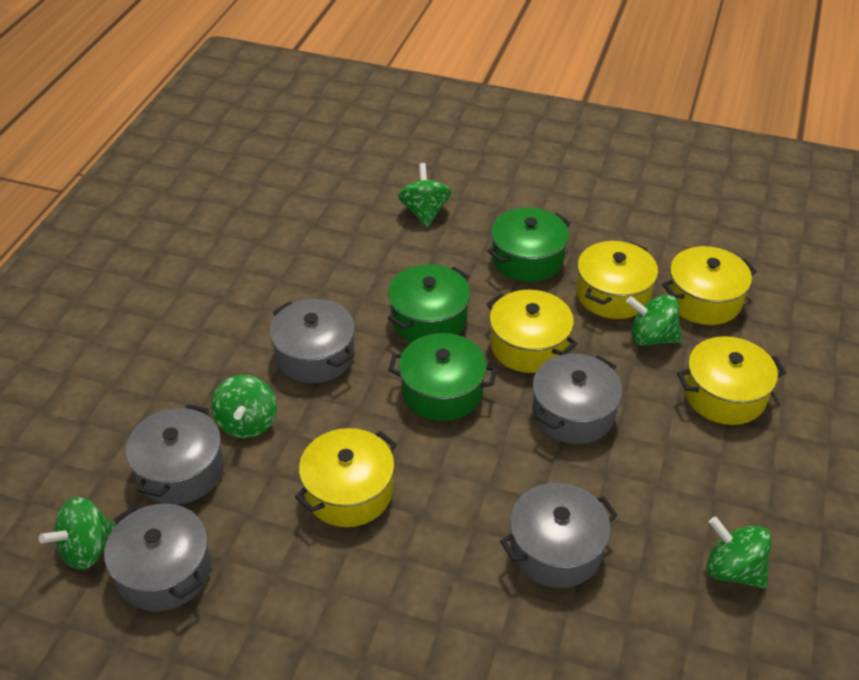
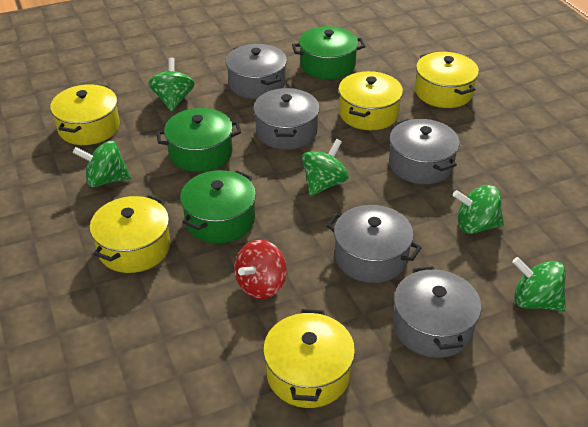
red spinning top: 0 -> 1

